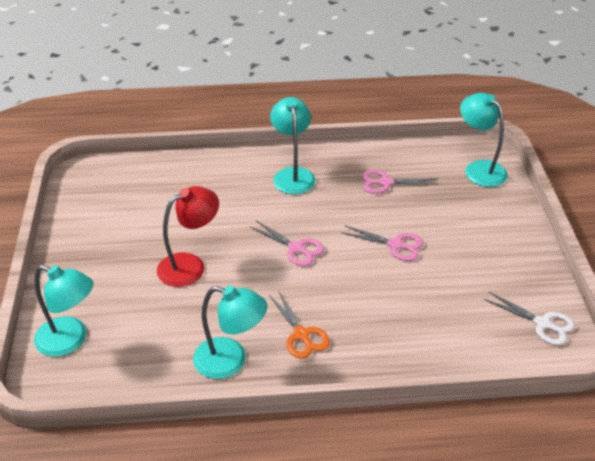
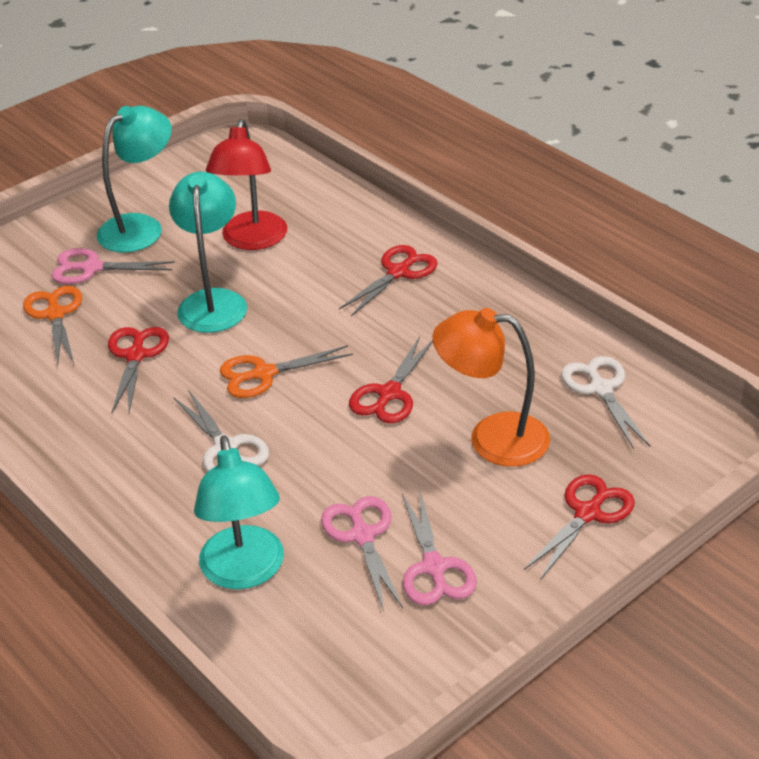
orange lamp: 0 -> 1
orange scissors: 1 -> 2
red scissors: 0 -> 4
turquoise lamp: 4 -> 3
white scissors: 1 -> 2

